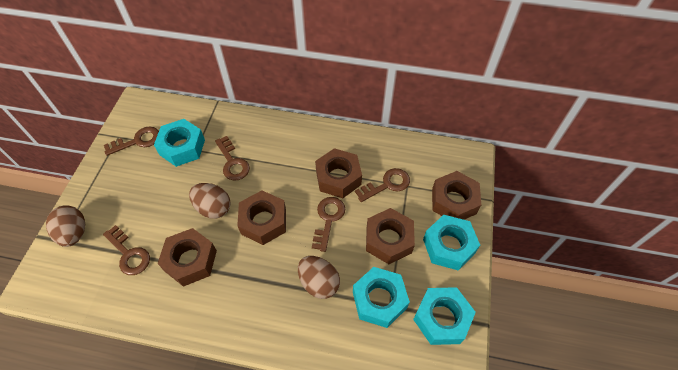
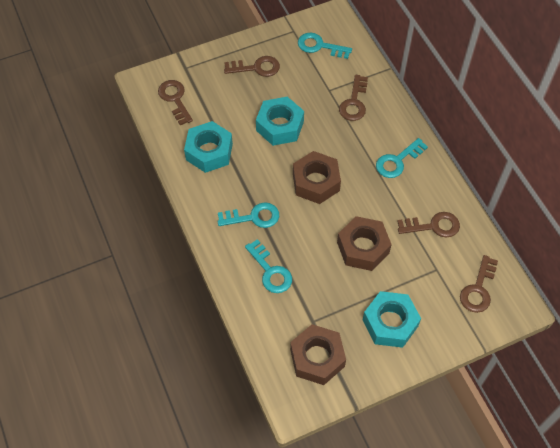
brown egg: 3 -> 0
brown nut: 5 -> 3
turquoise key: 0 -> 4
turquoise nut: 4 -> 3

